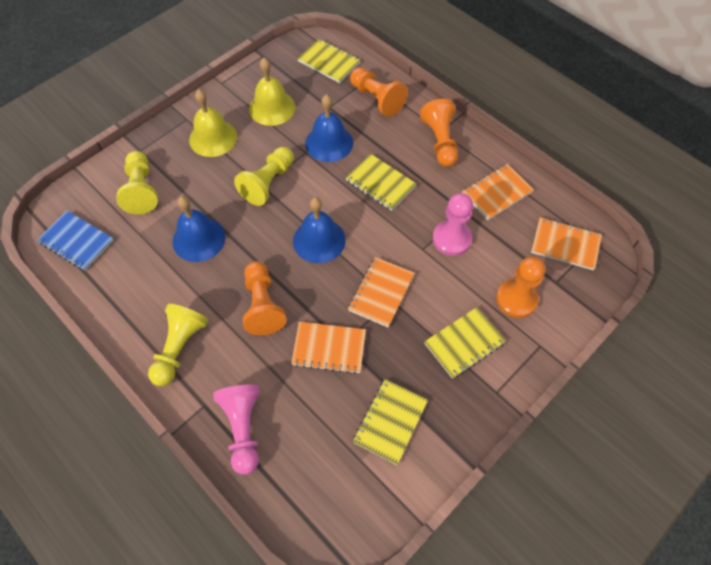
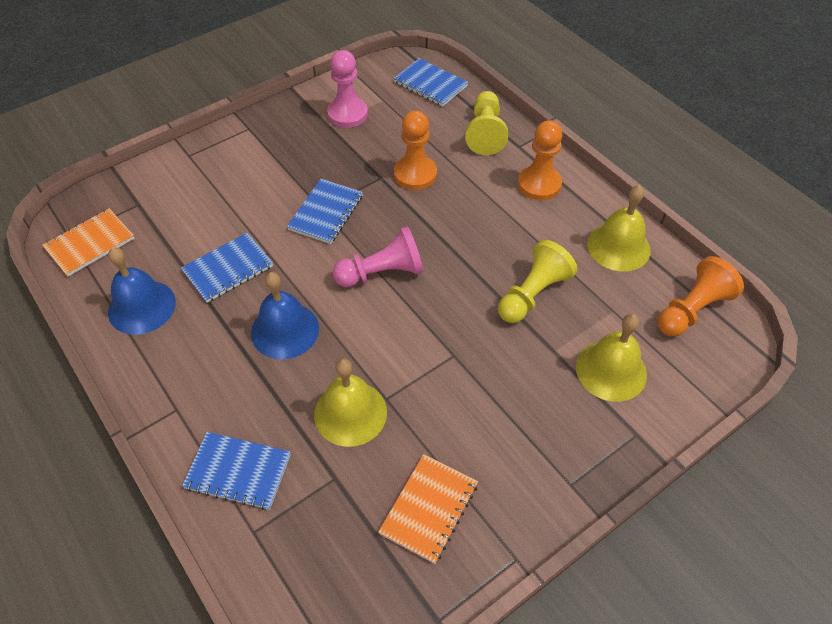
blue bell: 3 -> 2
blue notebook: 1 -> 4
orange notebook: 4 -> 2
orange pawn: 4 -> 3
yellow bell: 2 -> 3
yellow notebook: 4 -> 0
yellow pawn: 3 -> 2

